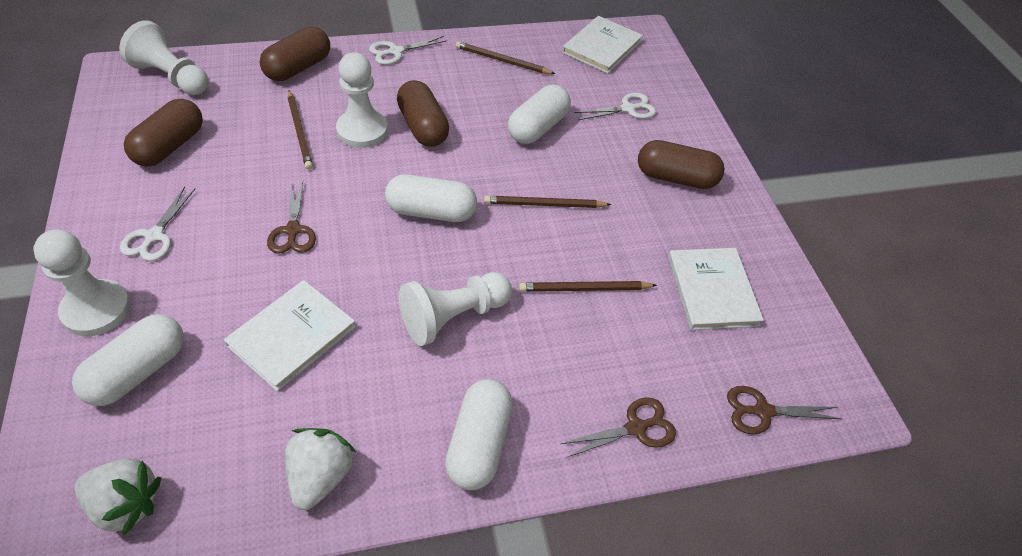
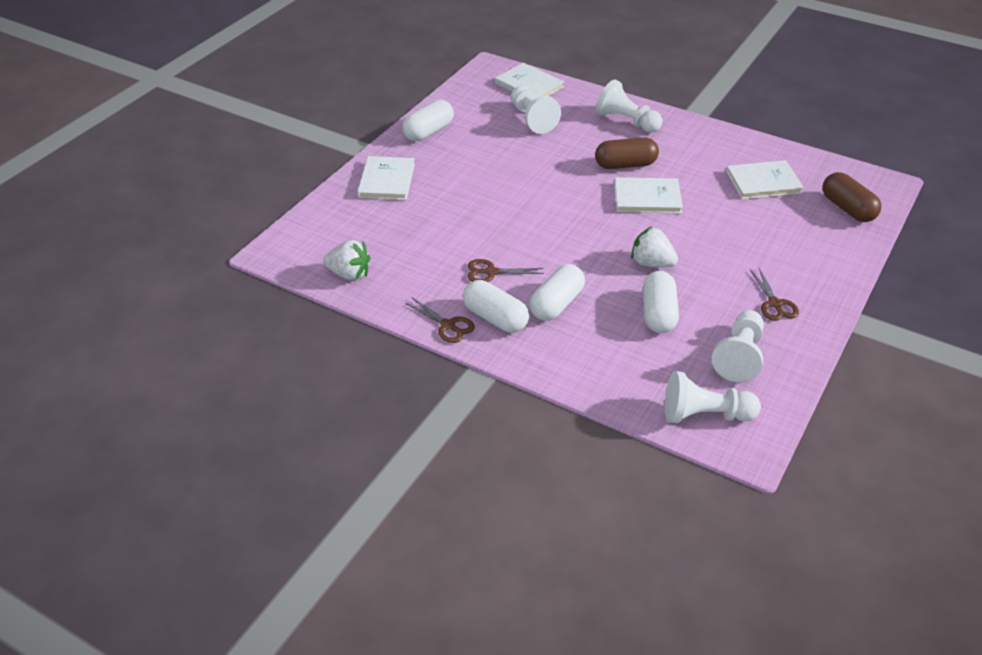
brown capsule: 4 -> 2
brown pencil: 4 -> 0
white book: 3 -> 4
white scissors: 3 -> 0

